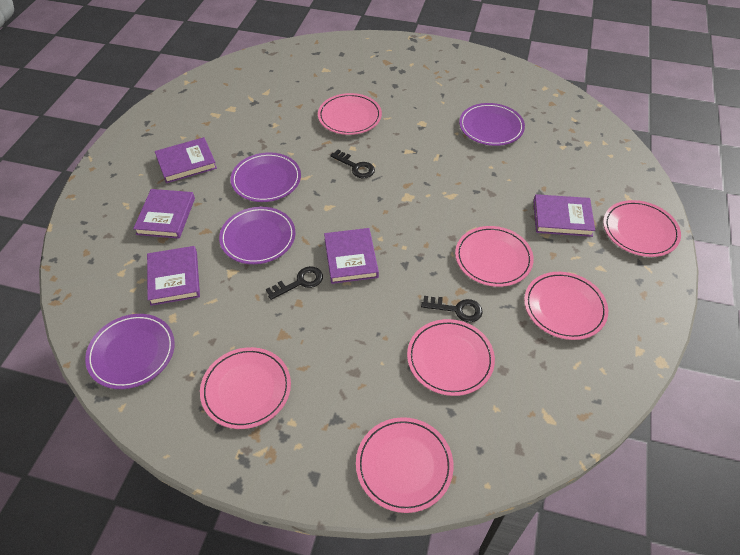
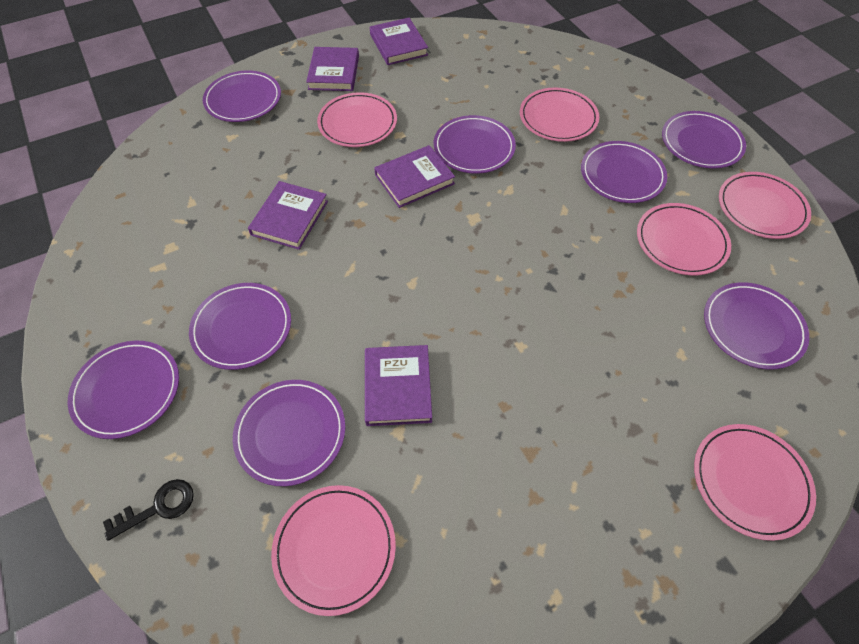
black key: 3 -> 1
pink plate: 7 -> 6
purple plate: 4 -> 8

